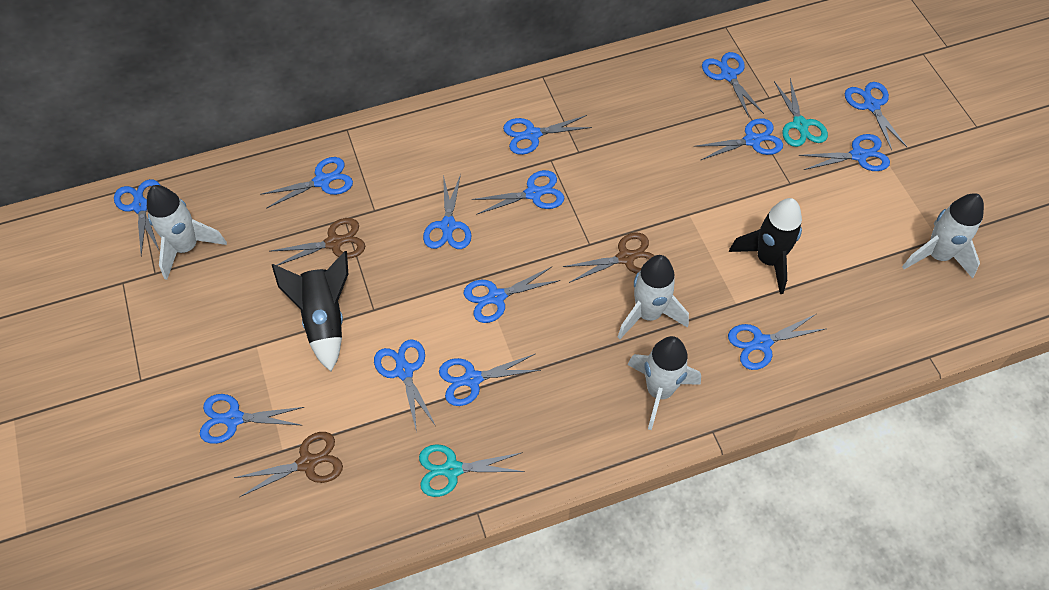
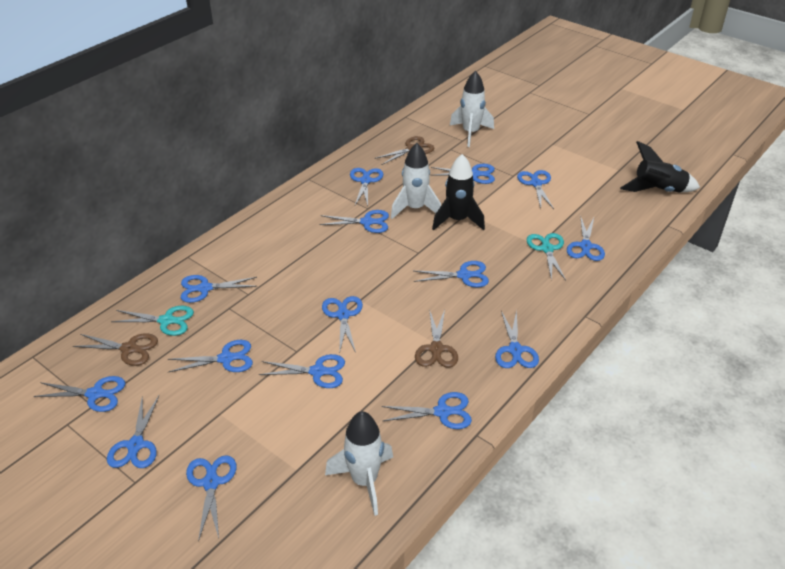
blue scissors: 14 -> 15
white rocket: 4 -> 3

